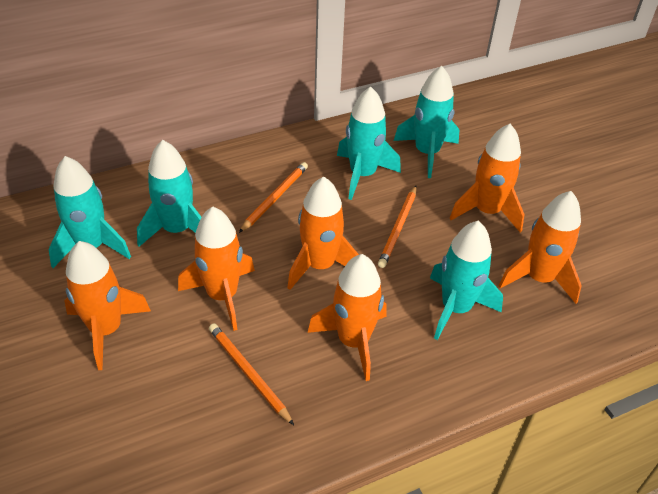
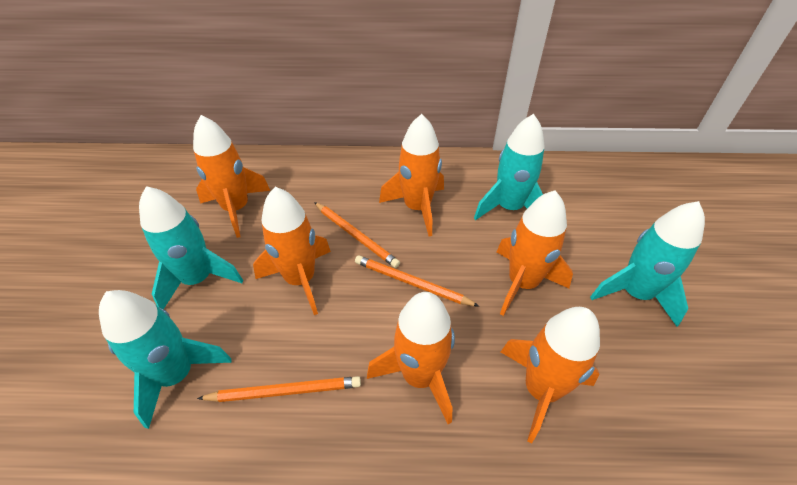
turquoise rocket: 5 -> 4

